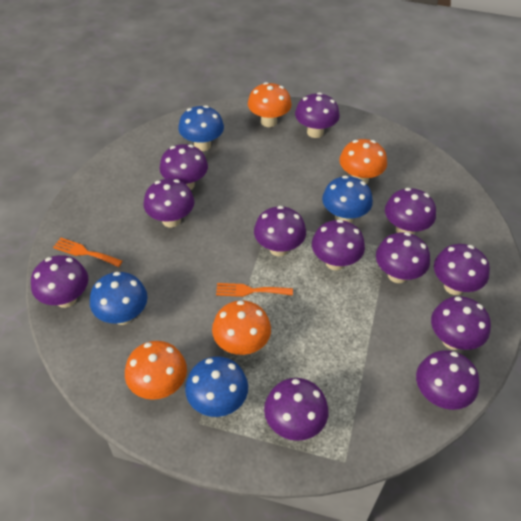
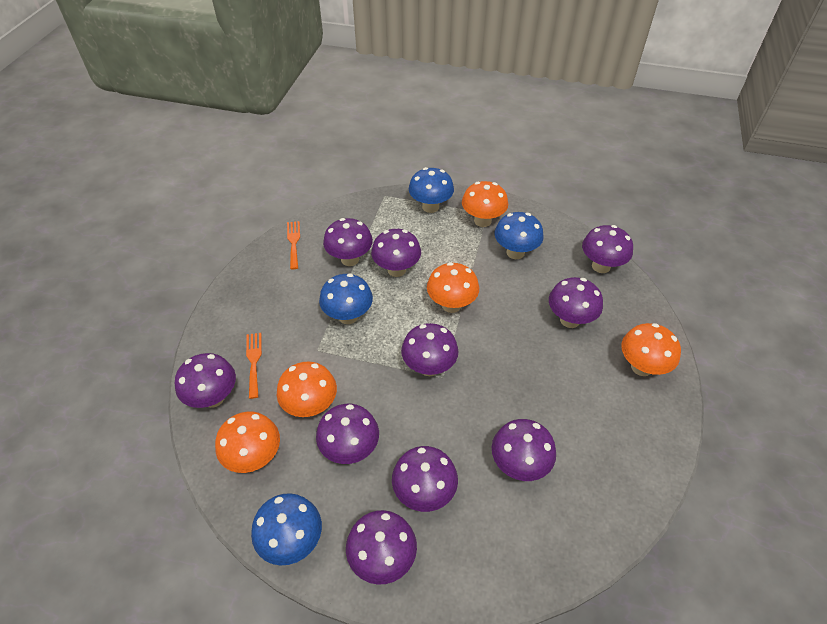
orange mushroom: 4 -> 5
purple mushroom: 12 -> 10

